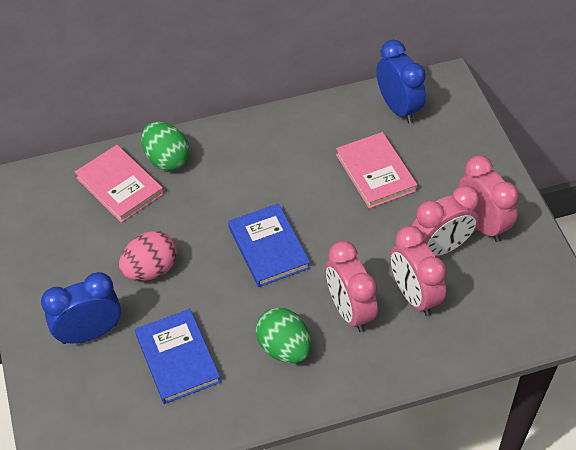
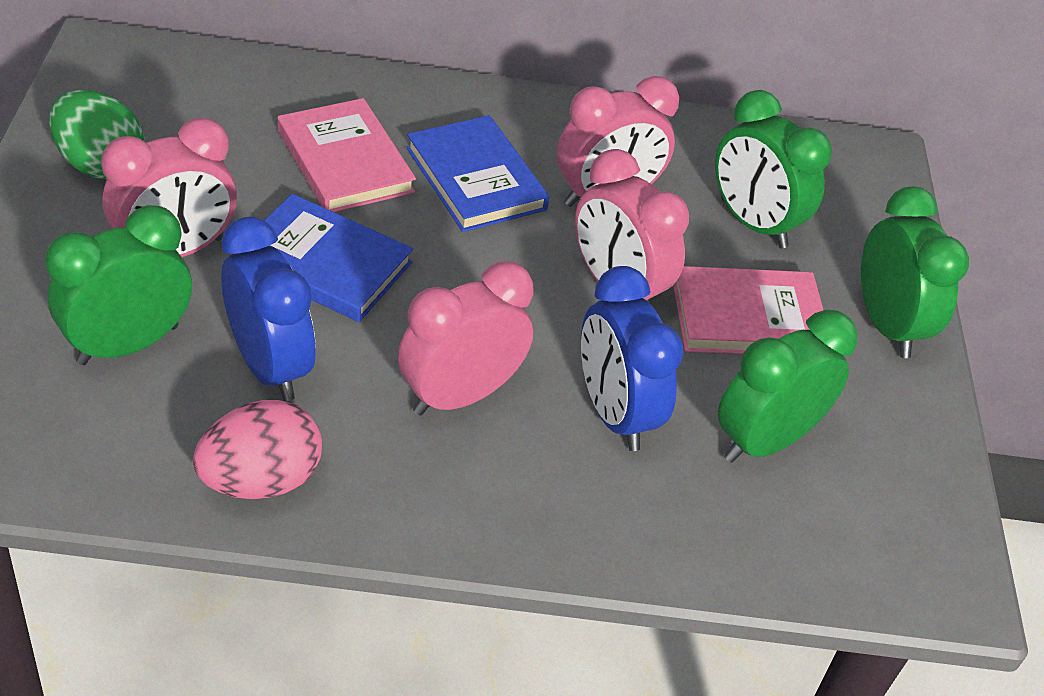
green clock: 0 -> 4
green egg: 2 -> 1

